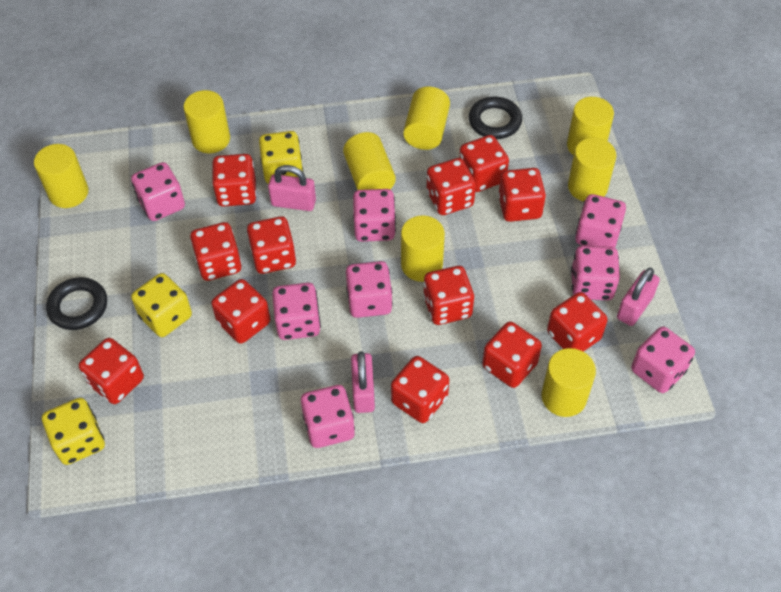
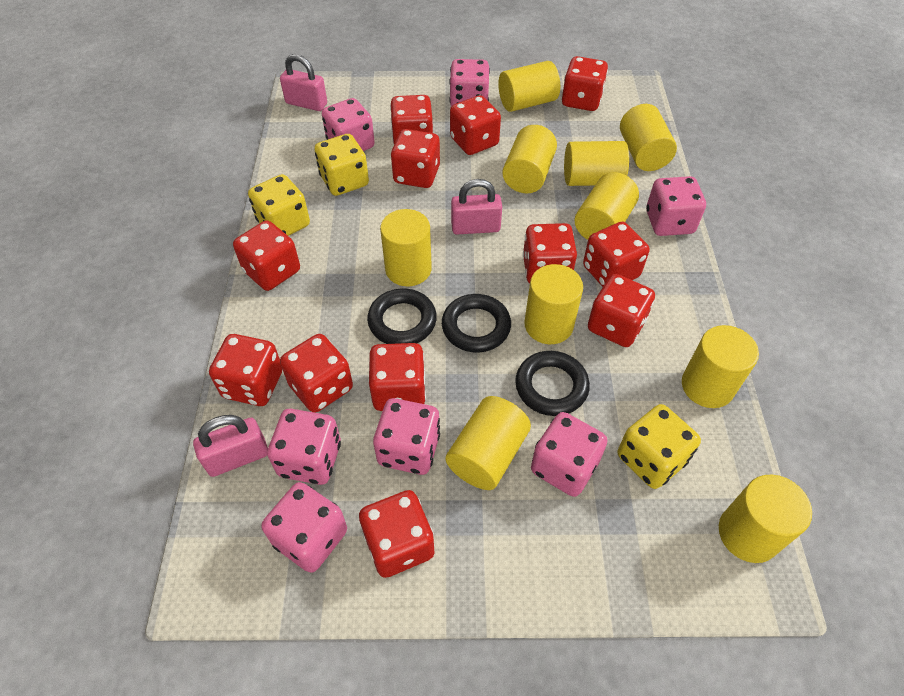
black ring: 2 -> 3
pink dice: 8 -> 7
yellow cylinder: 8 -> 10

